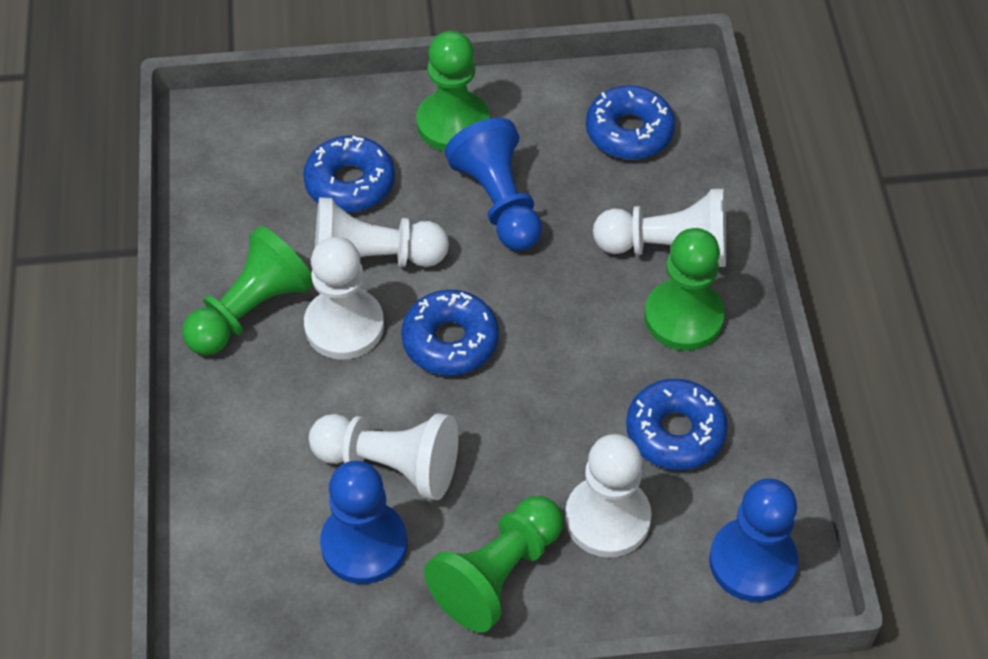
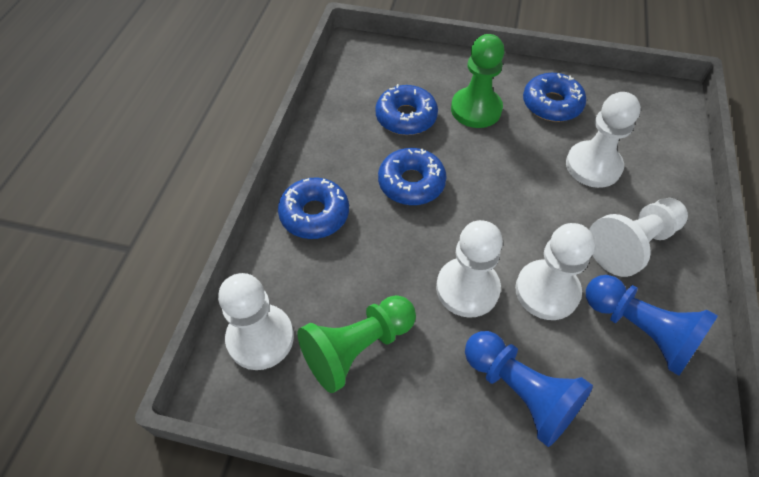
blue pawn: 3 -> 2
green pawn: 4 -> 2

